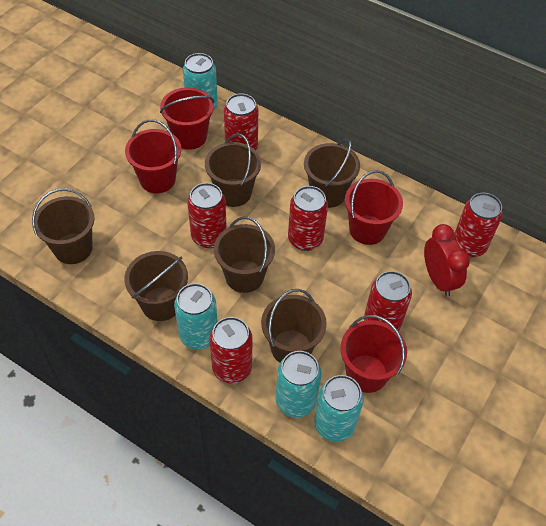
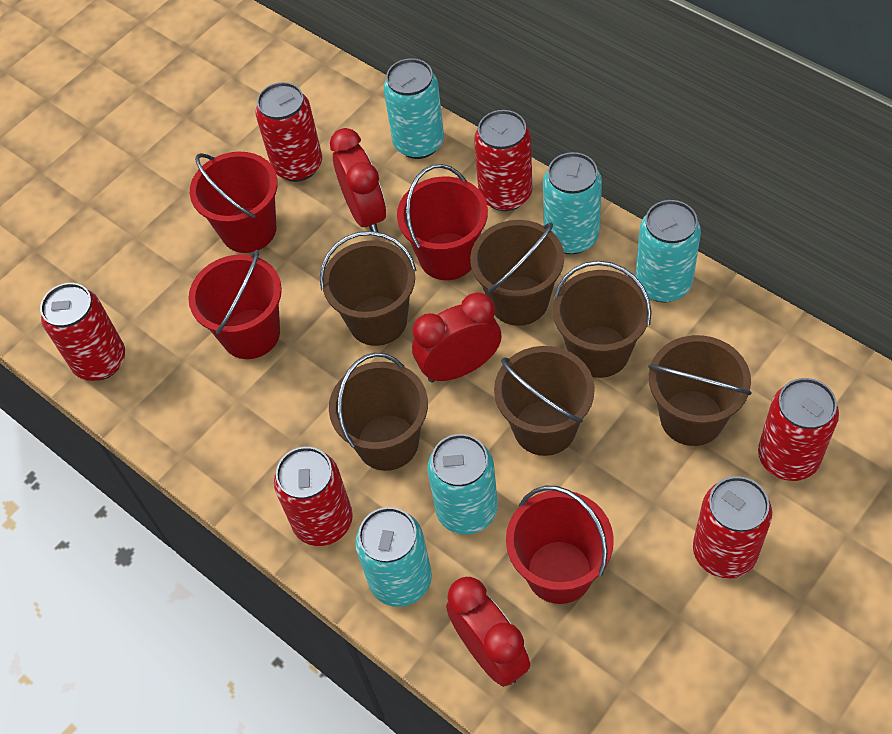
red clock: 1 -> 3
turquoise can: 4 -> 5

